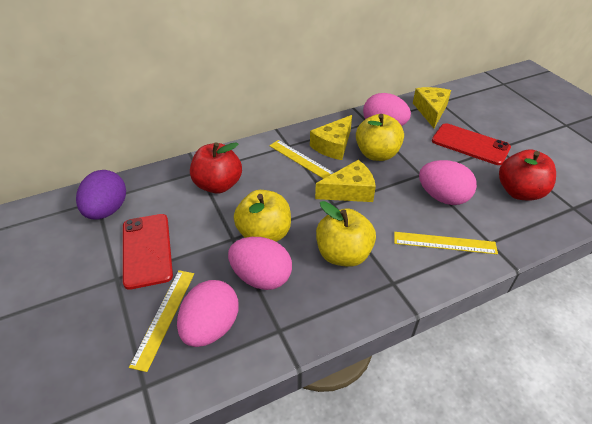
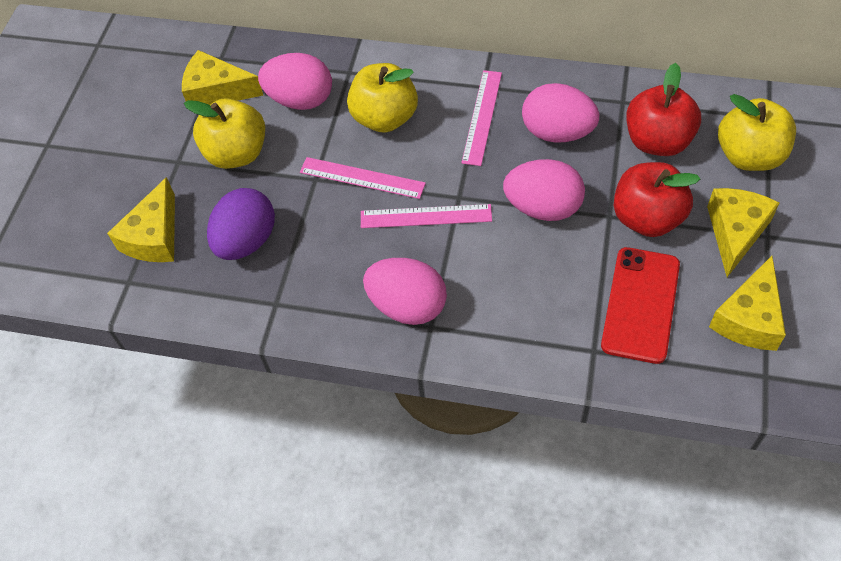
pink ruler: 0 -> 3
red phone: 2 -> 1
yellow cheese: 3 -> 4
yellow ruler: 3 -> 0

